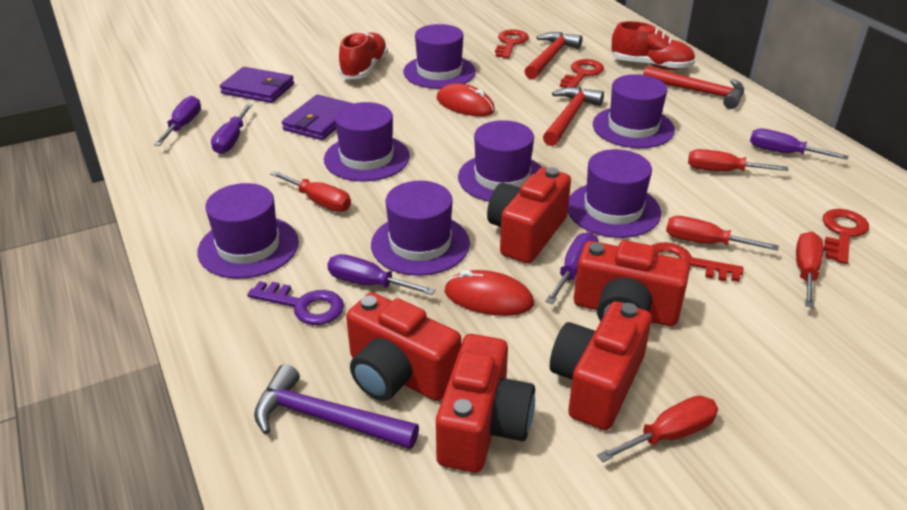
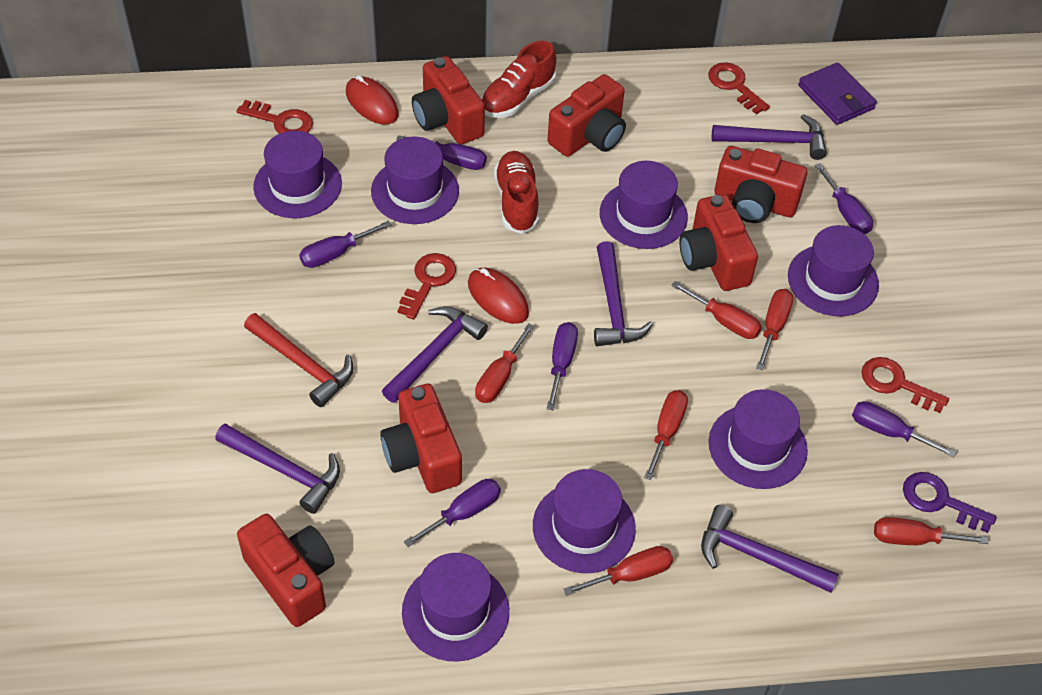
purple hammer: 1 -> 5
purple screwdriver: 5 -> 6
purple wallet: 2 -> 1
red camera: 5 -> 6
red hammer: 3 -> 1
red screwdriver: 5 -> 6

